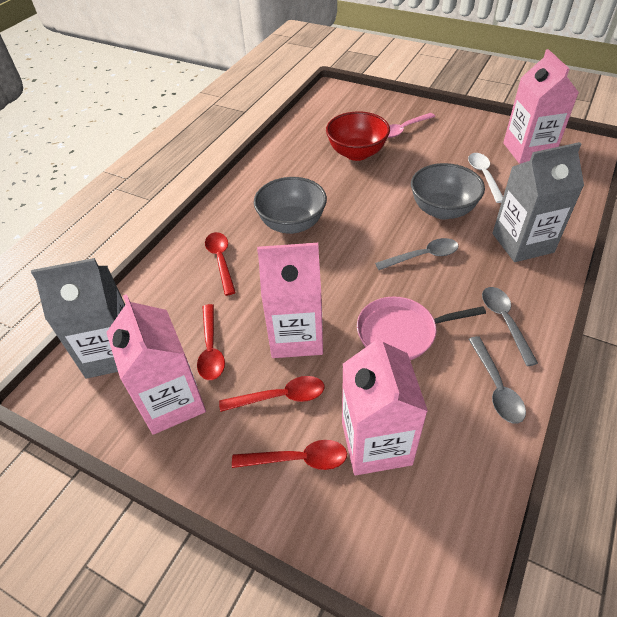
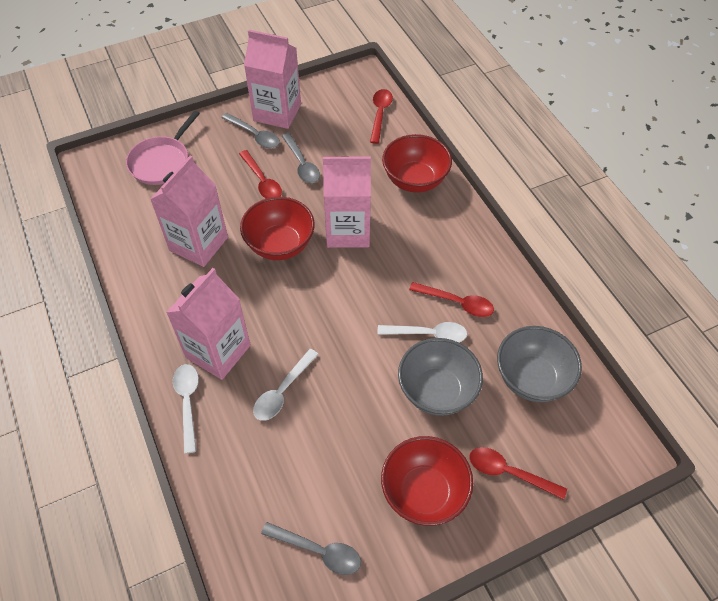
grey carton: 2 -> 0
pink spoon: 1 -> 0
red bowl: 1 -> 3
white spoon: 1 -> 3

